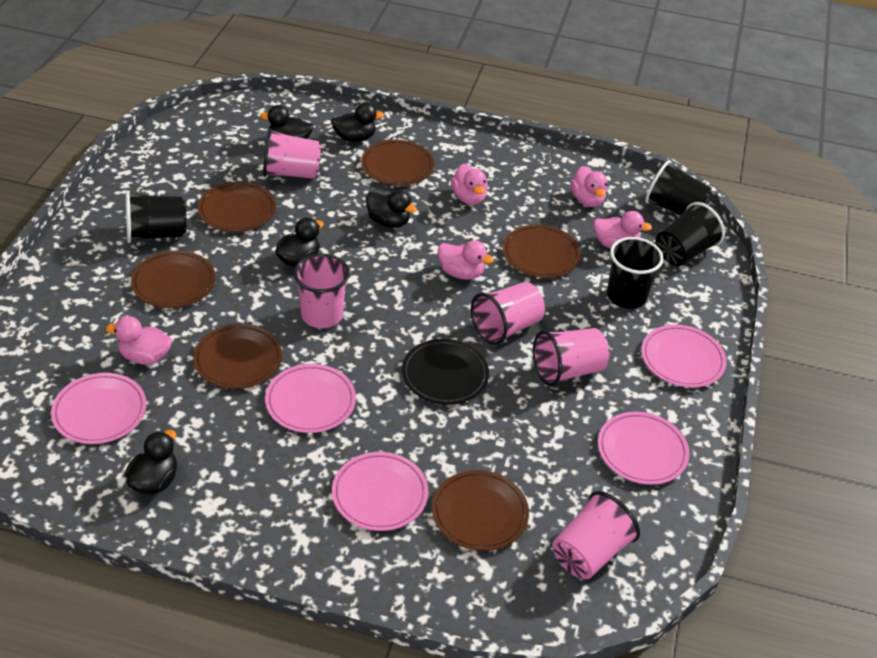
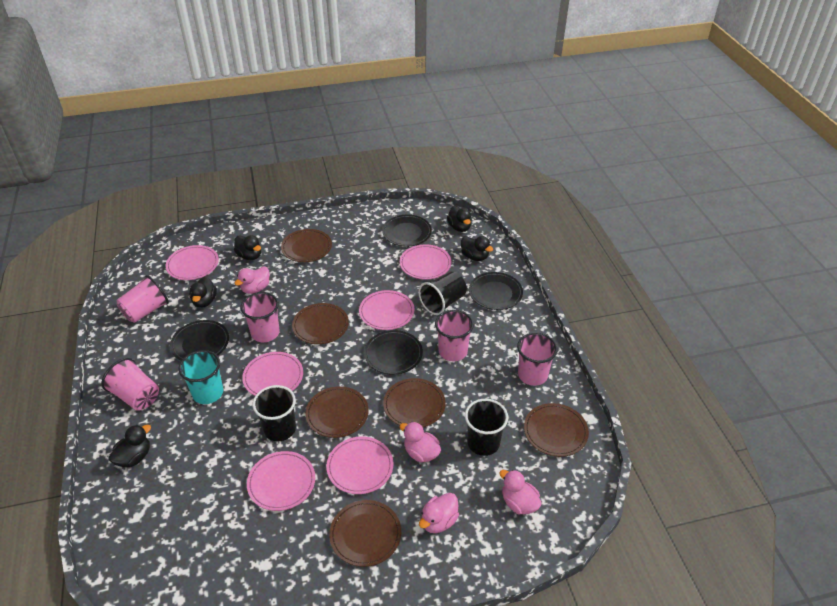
black cup: 4 -> 3
black plate: 1 -> 4
pink duck: 5 -> 4
pink plate: 5 -> 6
turquoise cup: 0 -> 1

